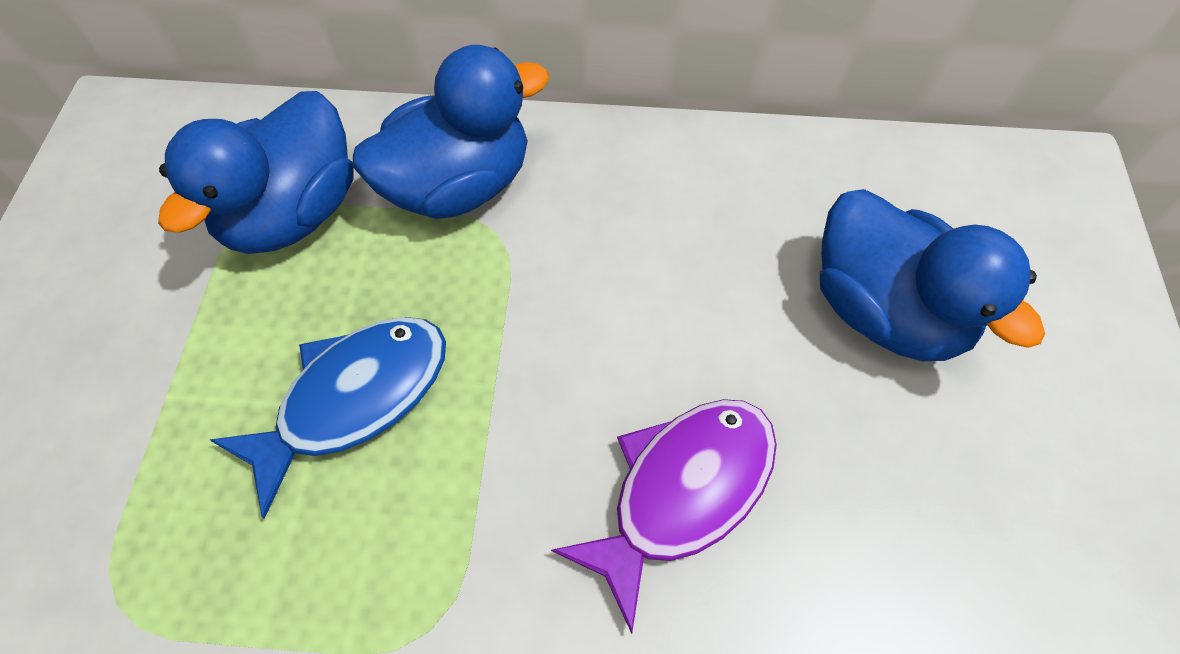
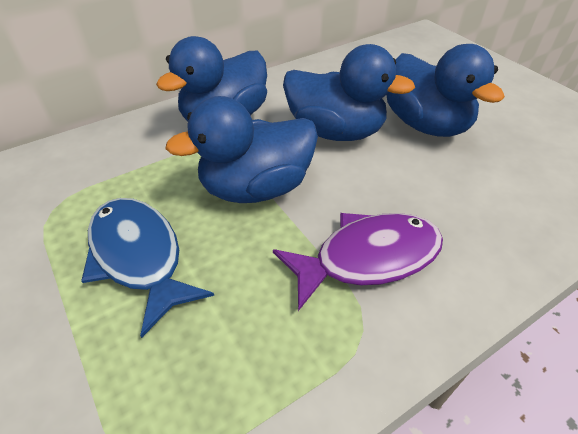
blue duck: 3 -> 4

